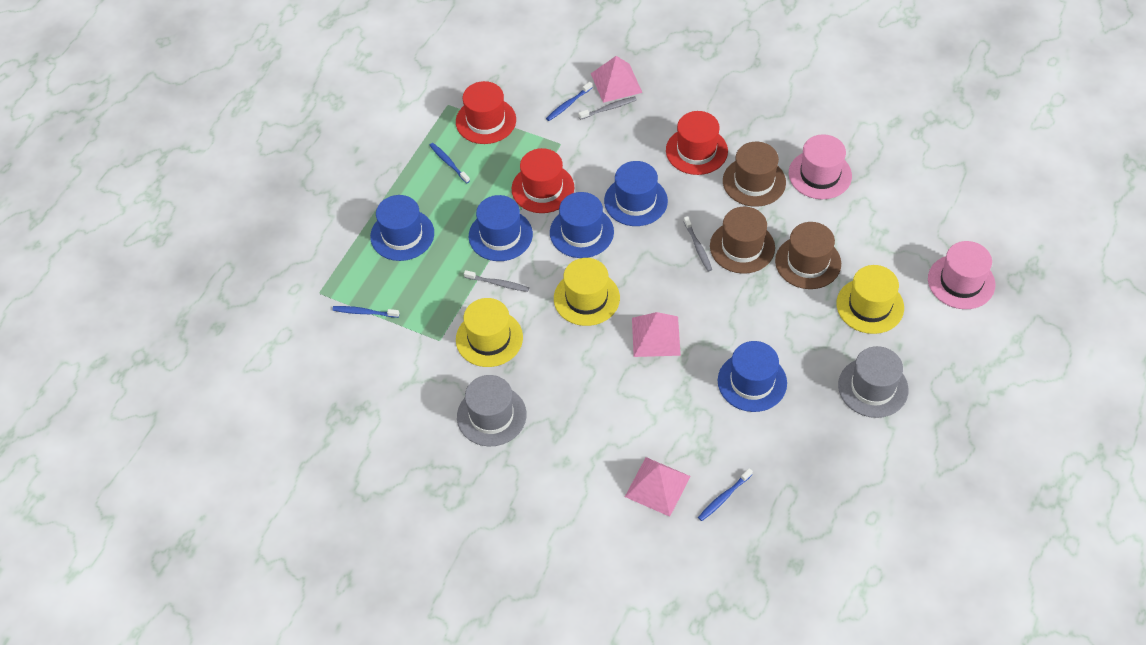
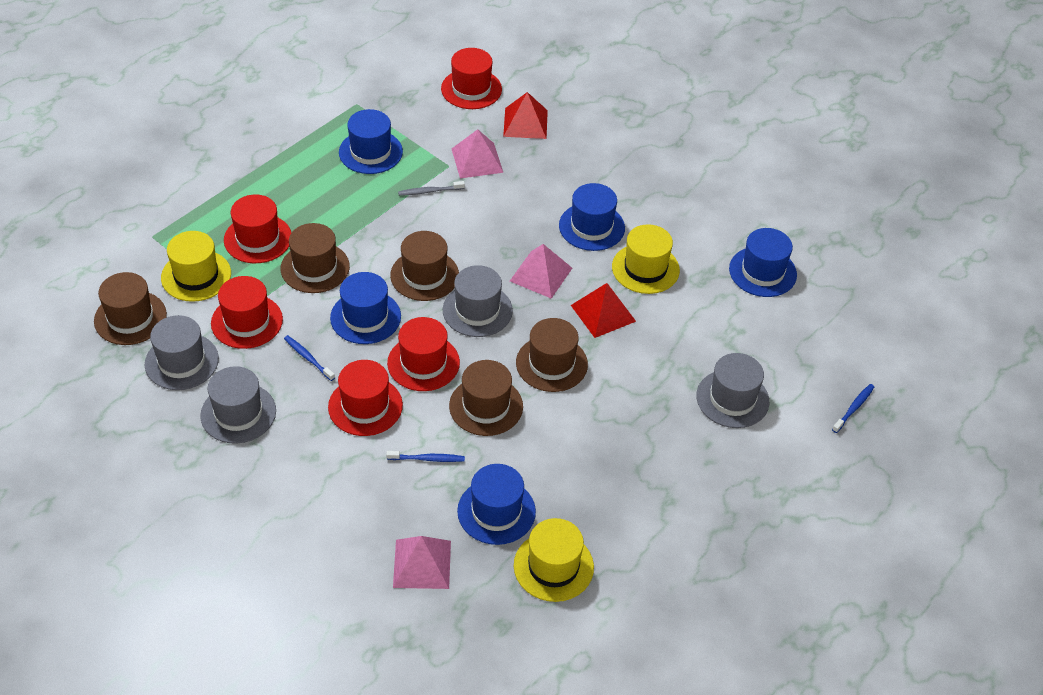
blue toothbrush: 4 -> 3
brown hat: 3 -> 5
grey hat: 2 -> 4
grey toothbrush: 3 -> 1
pink hat: 2 -> 0
red hat: 3 -> 5
red pyramid: 0 -> 2

